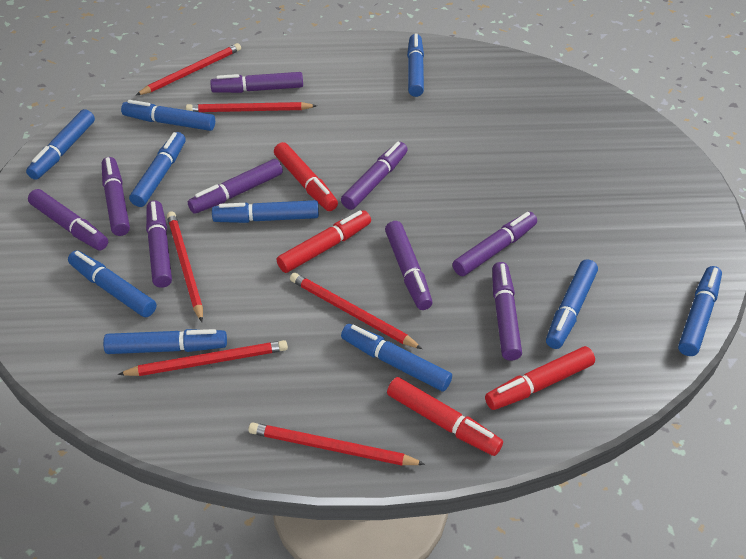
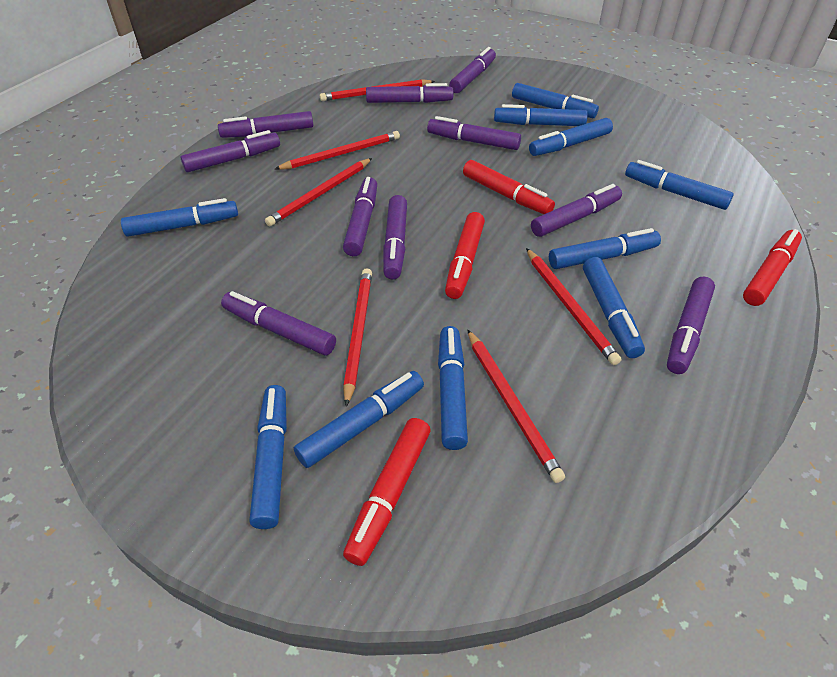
purple marker: 9 -> 10

